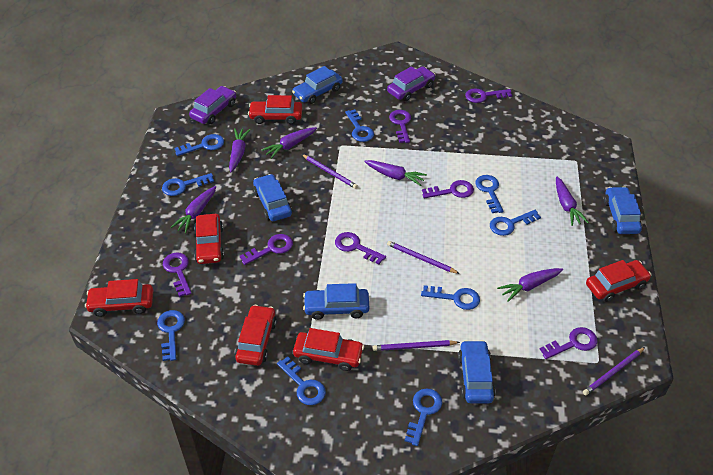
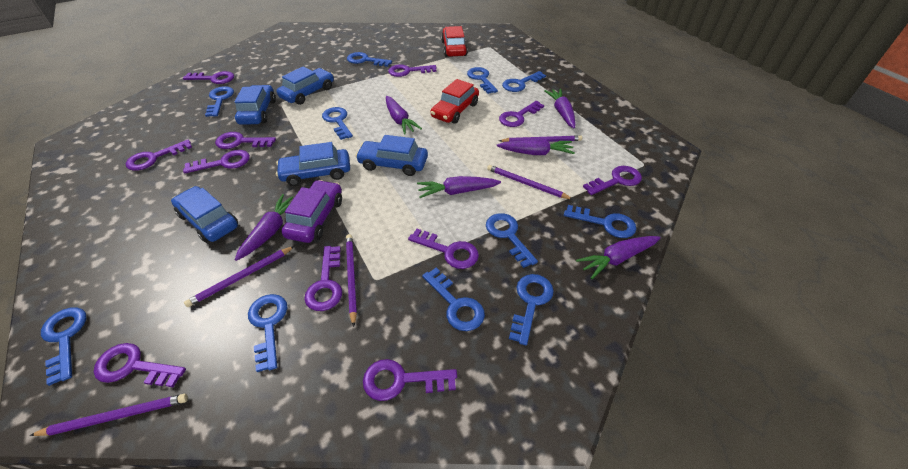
blue key: 9 -> 11
purple car: 2 -> 1
purple key: 7 -> 11
purple pencil: 4 -> 5
red car: 6 -> 2

